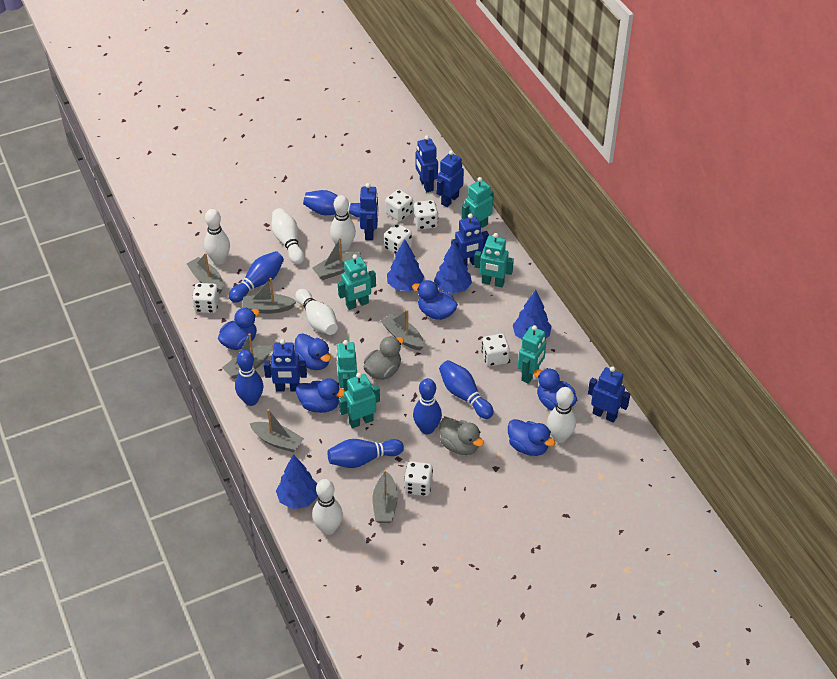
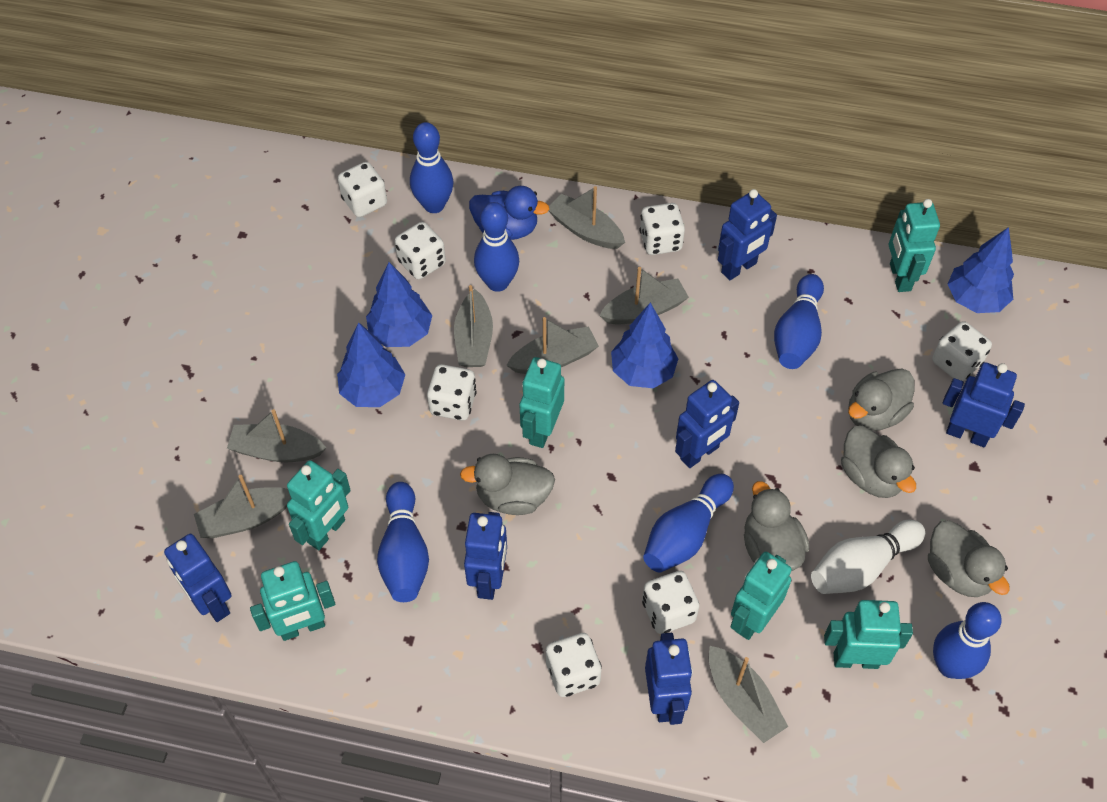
blue duck: 6 -> 1
grey duck: 2 -> 5
white bowling pin: 6 -> 1
white dice: 6 -> 7

